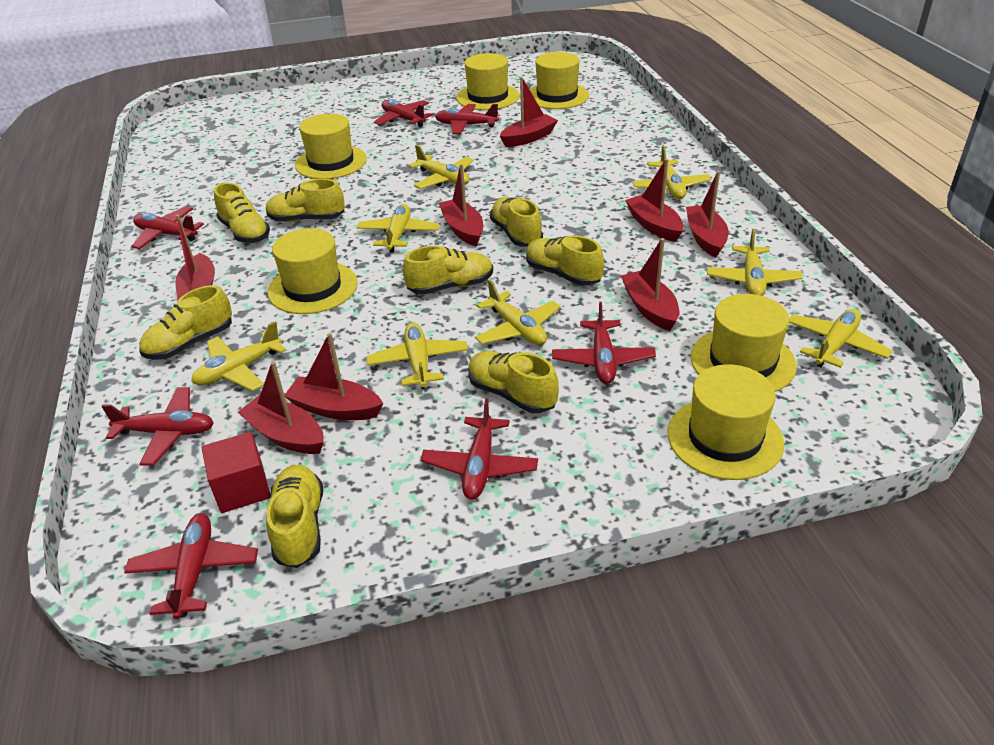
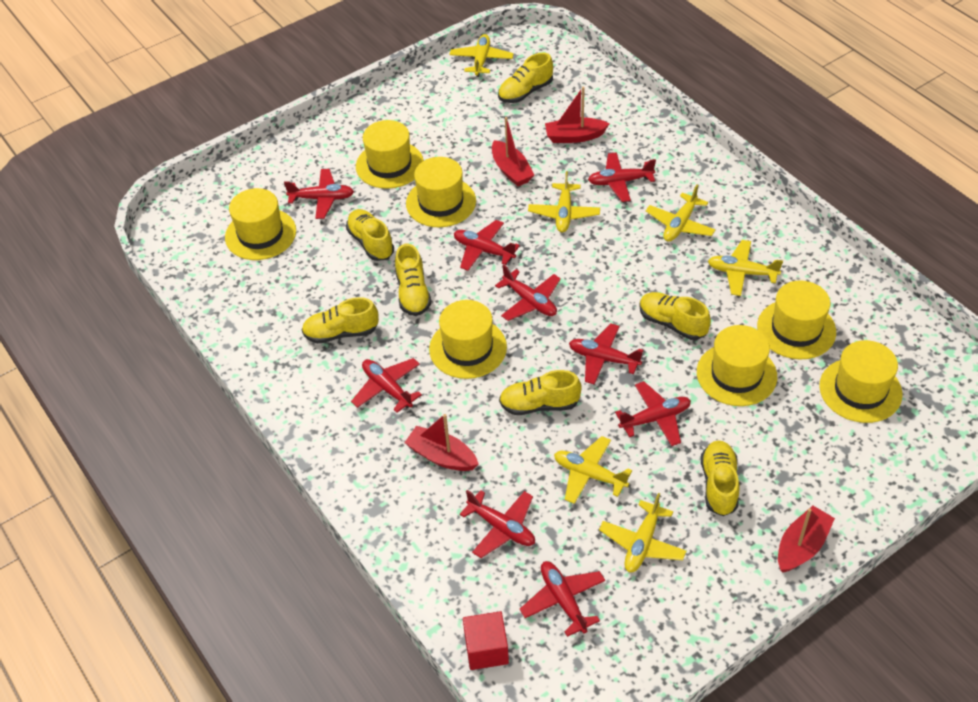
red boat: 8 -> 4
red plane: 7 -> 9
yellow hat: 6 -> 7
yellow plane: 8 -> 6
yellow shoe: 8 -> 7

